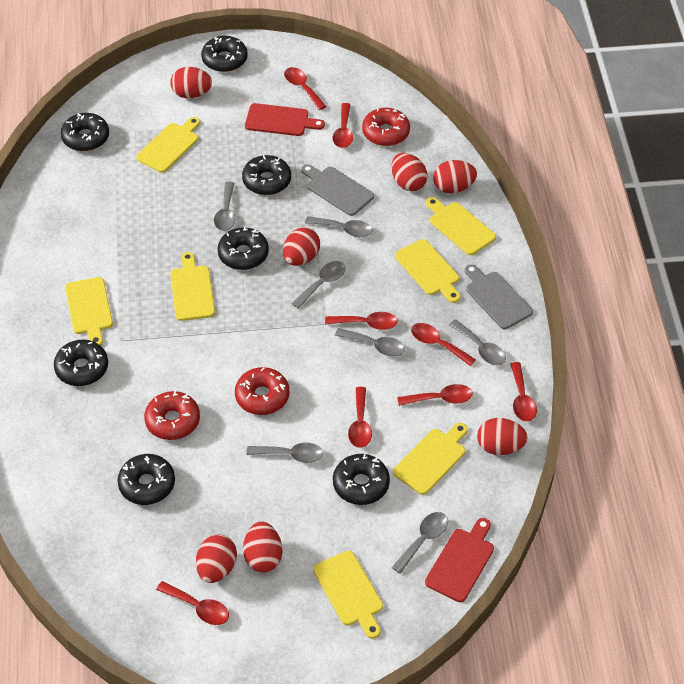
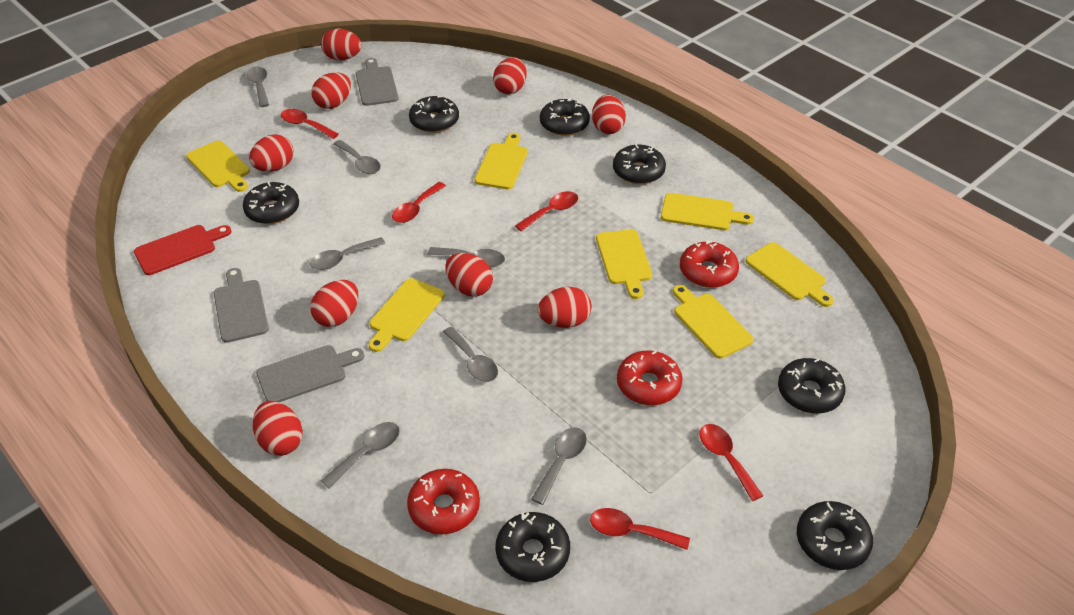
grey cutting board: 2 -> 3
red cutting board: 2 -> 1
red egg: 7 -> 9
red spoon: 8 -> 5

